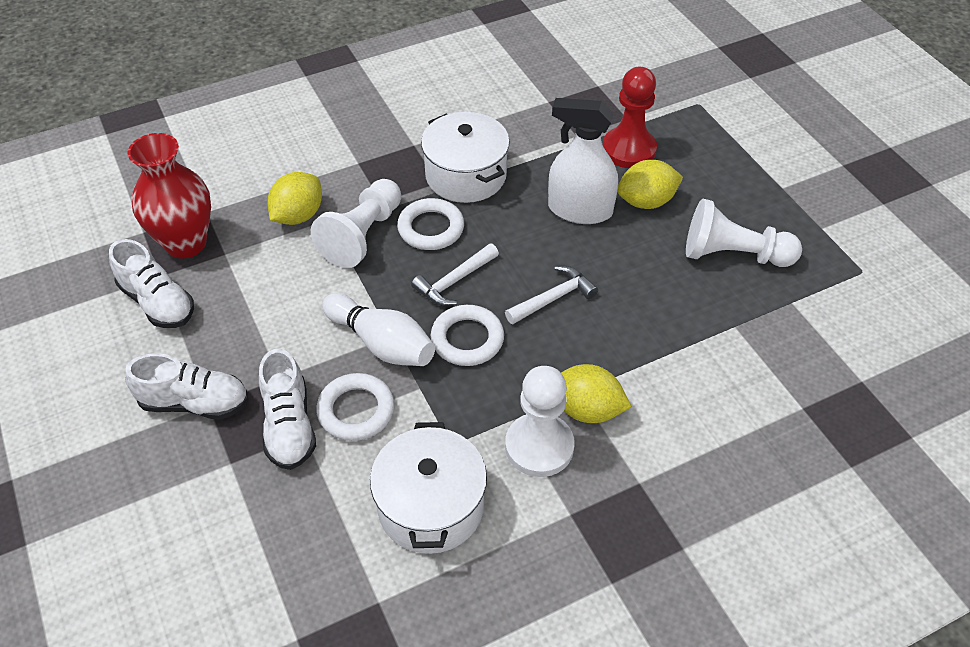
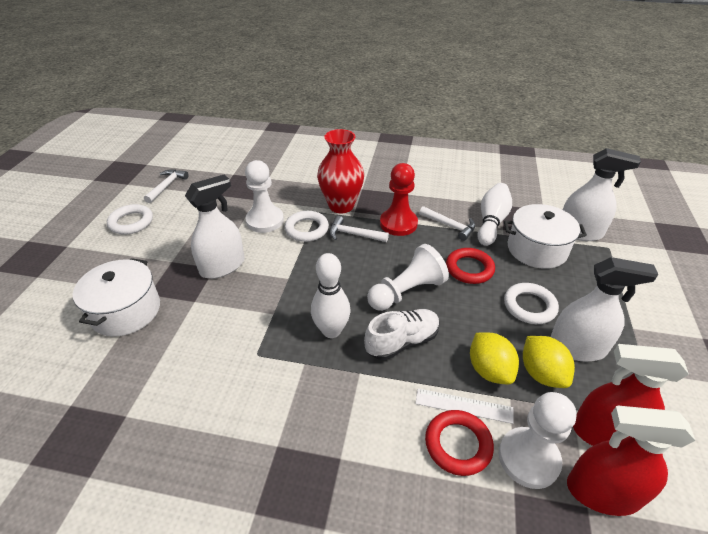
red ring: 0 -> 2
red spray bottle: 0 -> 2
white bowling pin: 1 -> 2
white hammer: 2 -> 3
white ruler: 0 -> 1
white shoe: 3 -> 1
white spray bottle: 1 -> 3
yellow lemon: 3 -> 2

